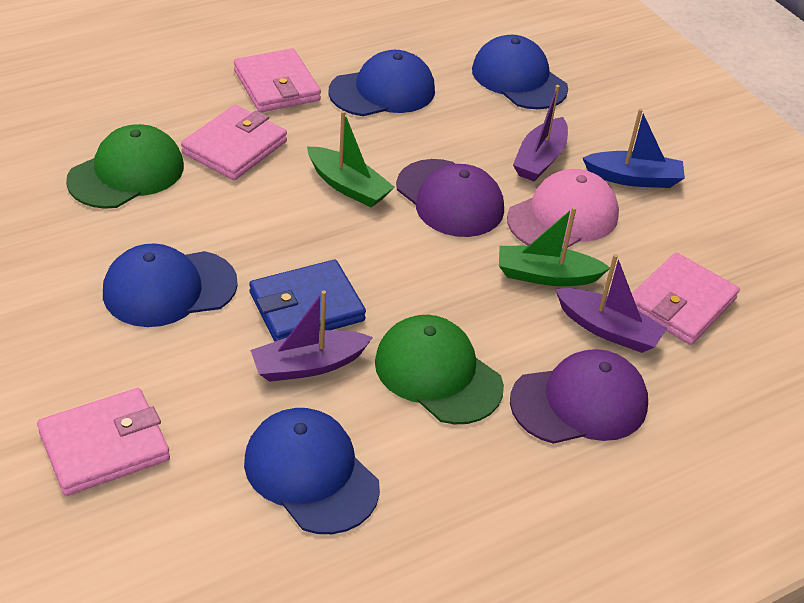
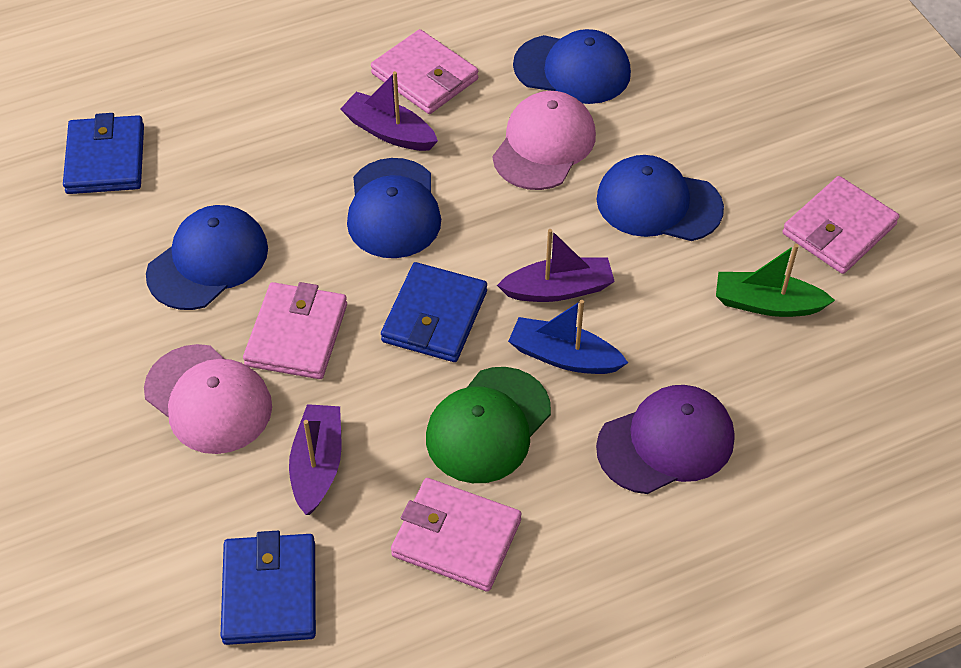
blue wallet: 1 -> 3
green boat: 2 -> 1
green cap: 2 -> 1
pink cap: 1 -> 2
purple cap: 2 -> 1

